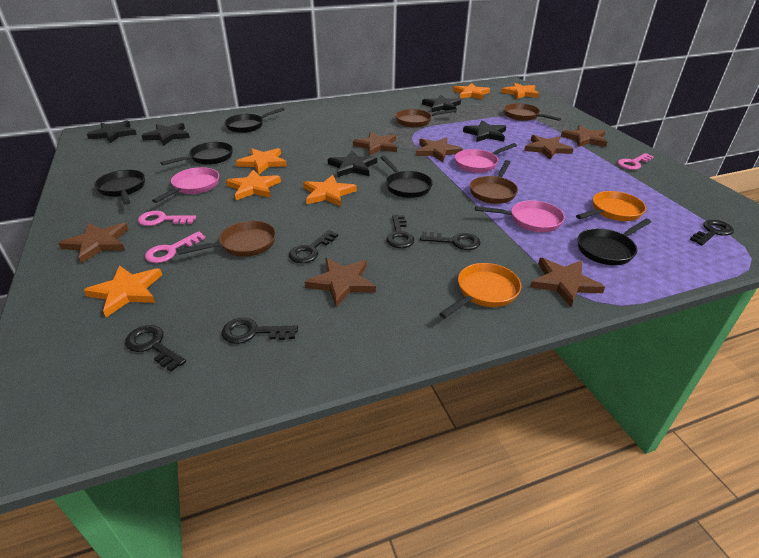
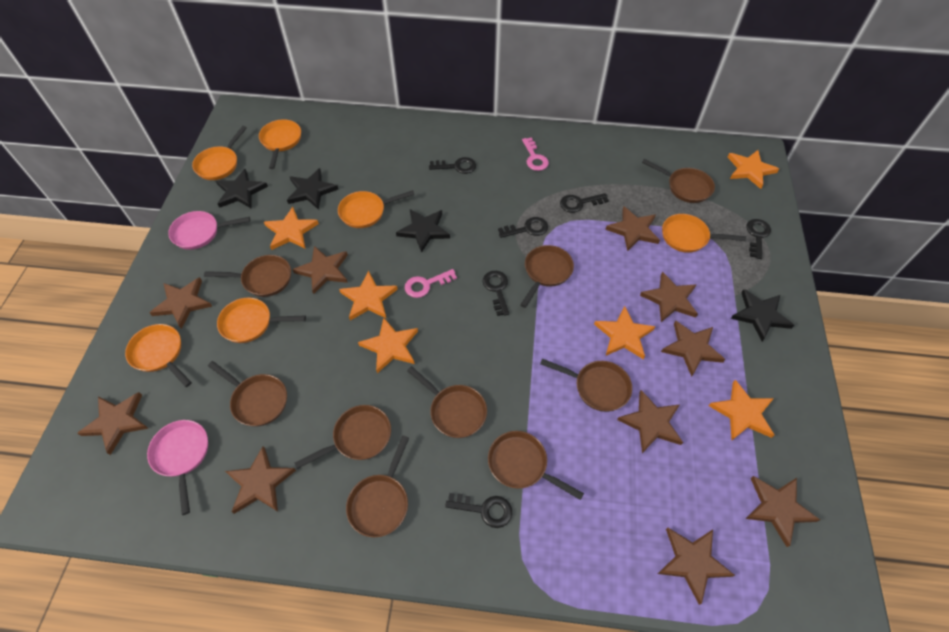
black pan: 5 -> 0
black star: 5 -> 4
brown pan: 4 -> 9
brown star: 7 -> 10
orange pan: 2 -> 6
pink key: 3 -> 2
pink pan: 3 -> 2

